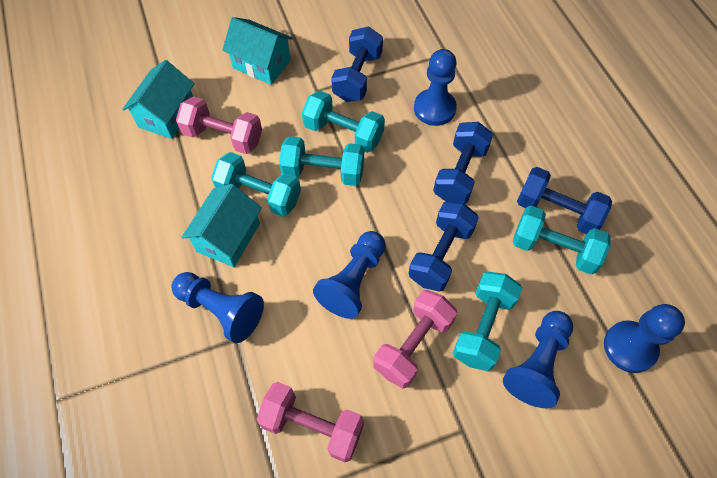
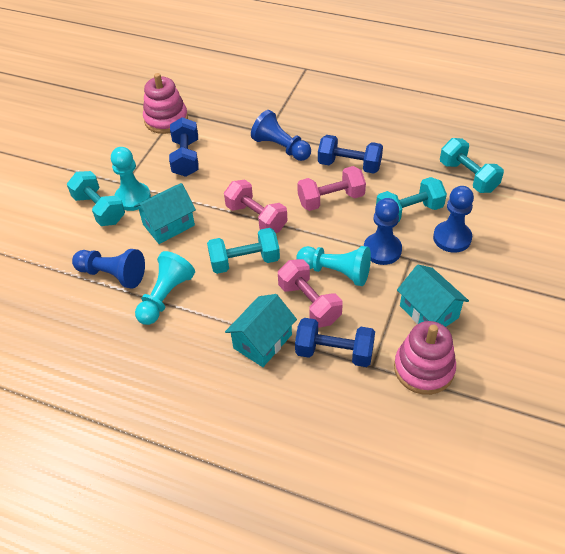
blue dumbbell: 4 -> 3
blue pawn: 5 -> 4
pink stacking toy: 0 -> 2
turquoise dumbbell: 5 -> 4
turquoise pawn: 0 -> 3

